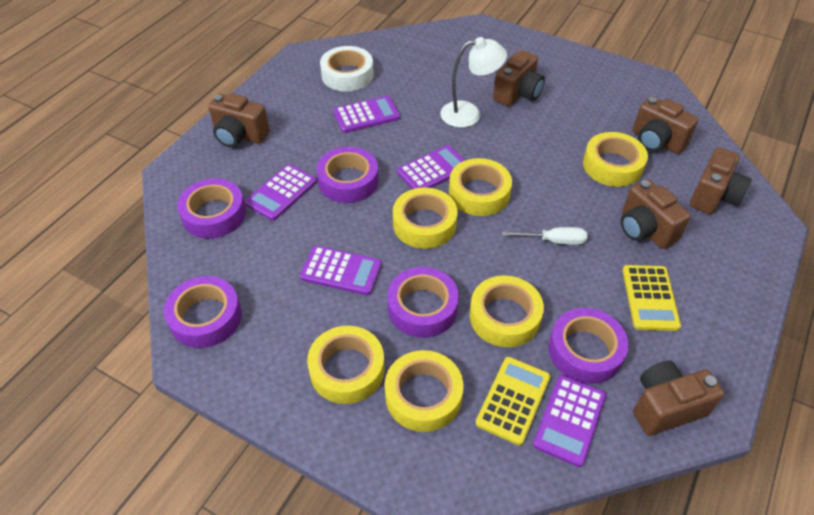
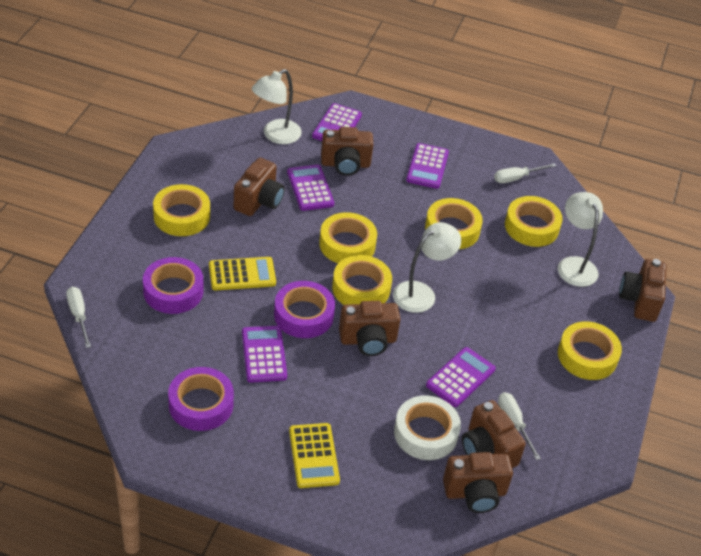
purple tape: 5 -> 3
white lamp: 1 -> 3
white screwdriver: 1 -> 3

